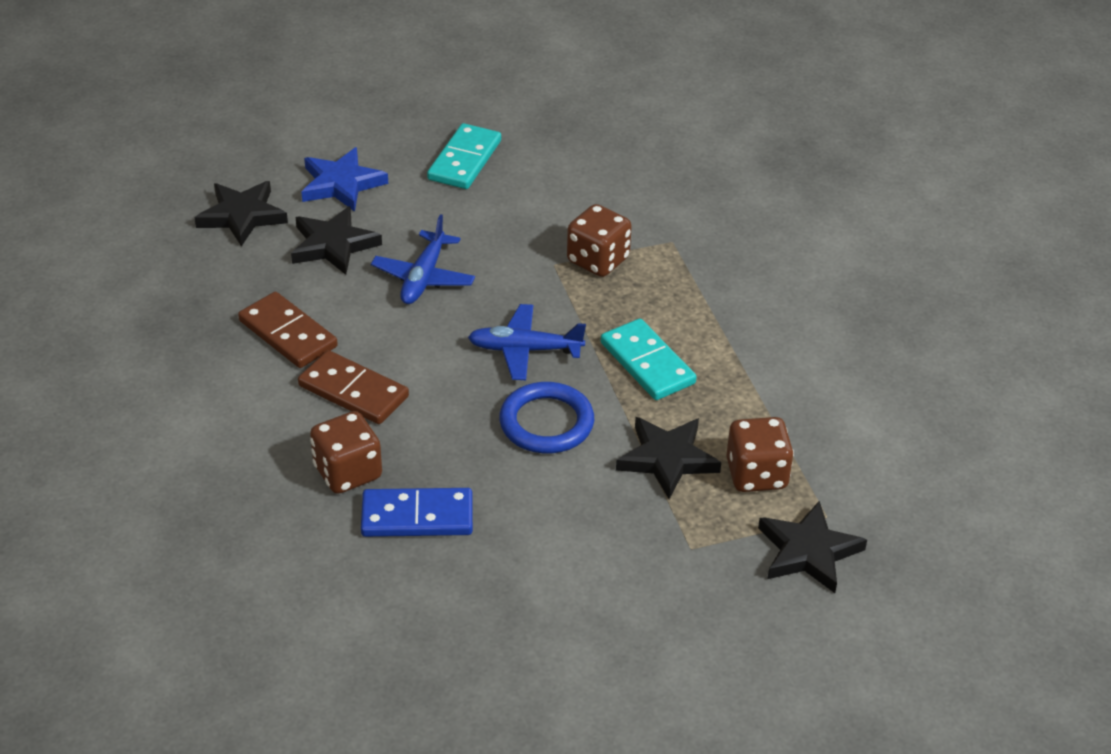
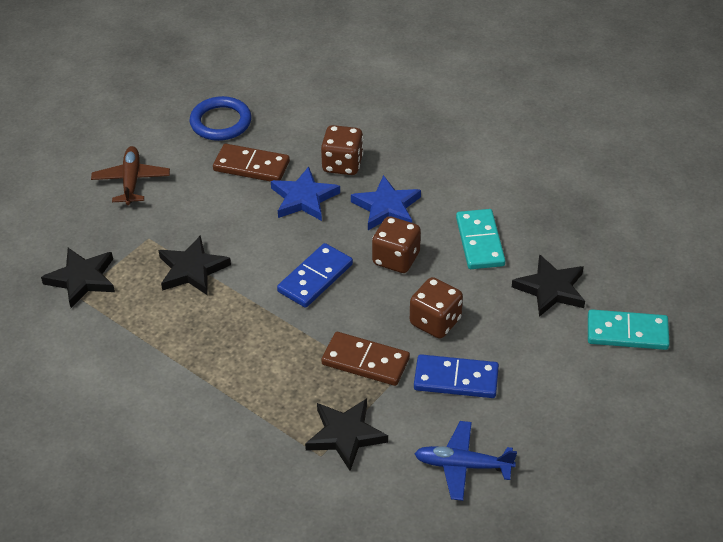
blue domino: 1 -> 2
blue plane: 2 -> 1
blue star: 1 -> 2
brown plane: 0 -> 1

